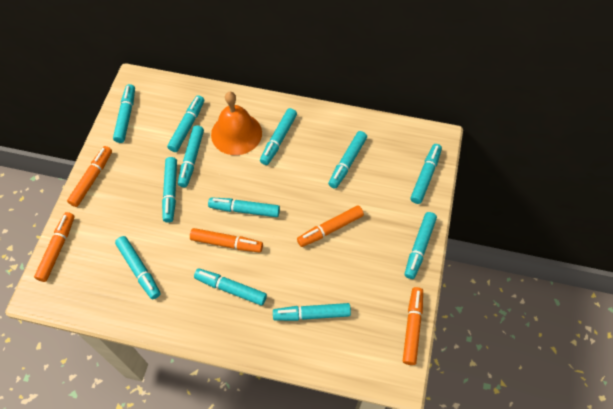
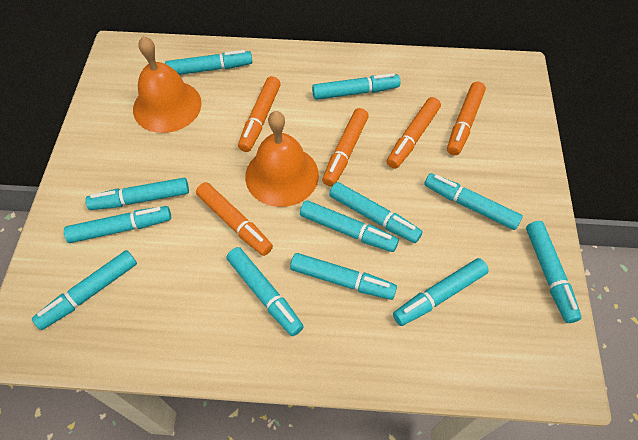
orange bell: 1 -> 2

